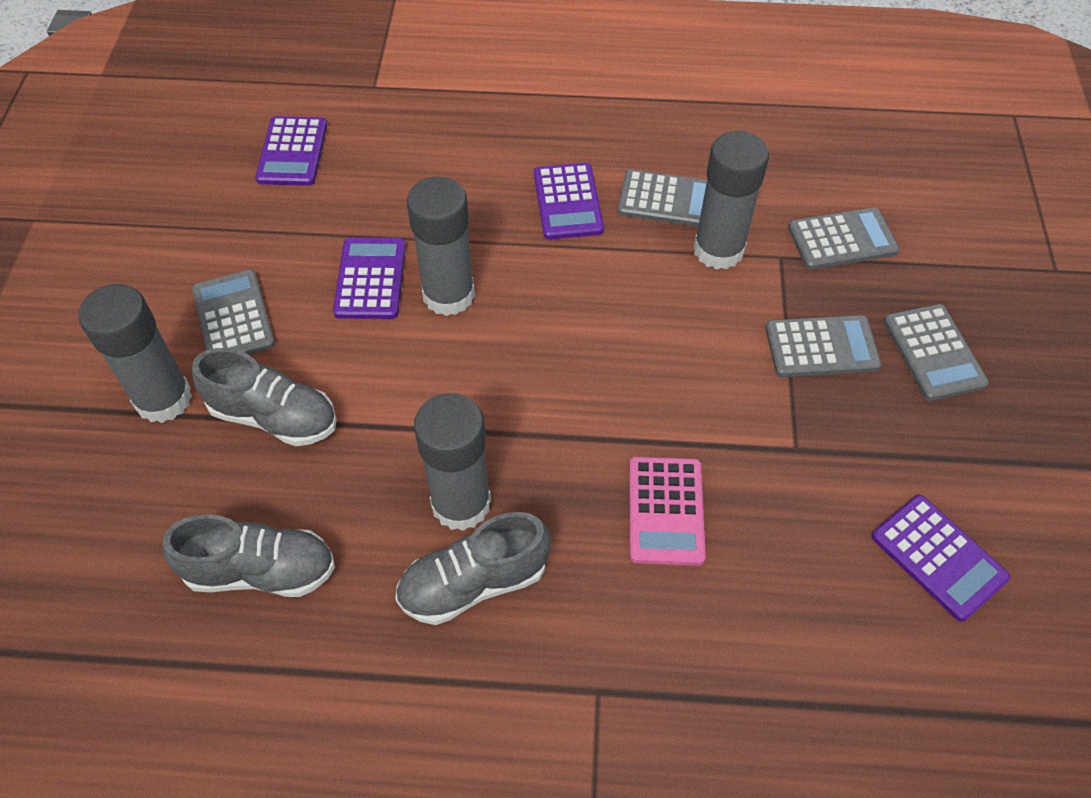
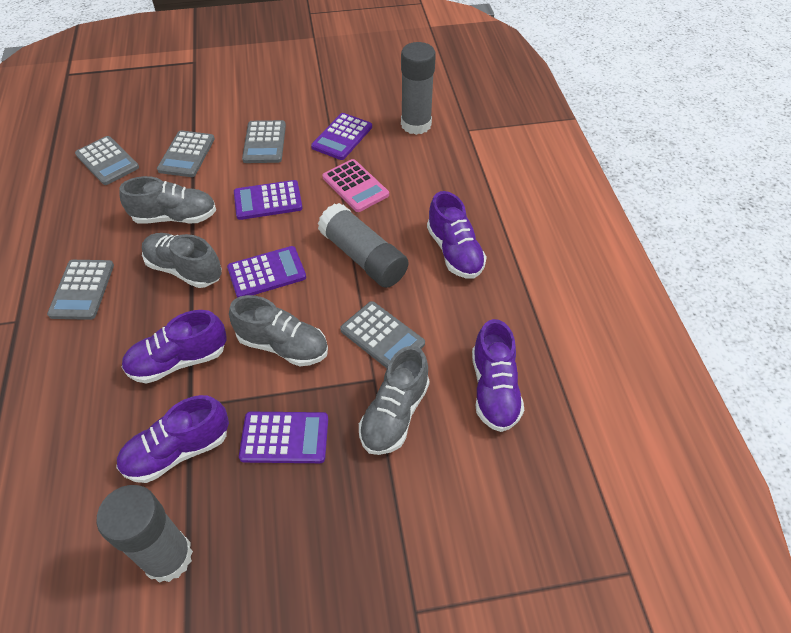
grey glue stick: 4 -> 3
grey shoe: 3 -> 4
purple shoe: 0 -> 4

